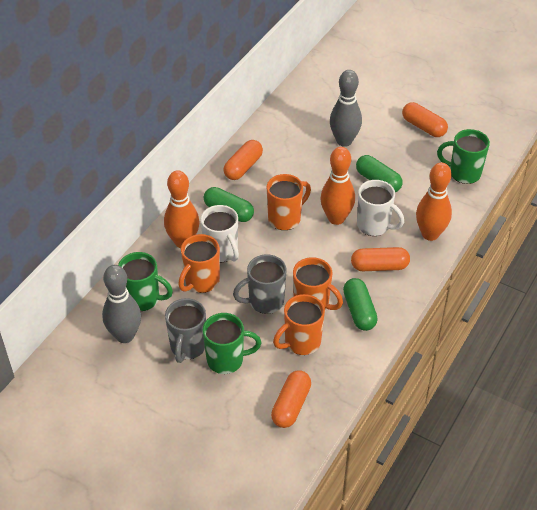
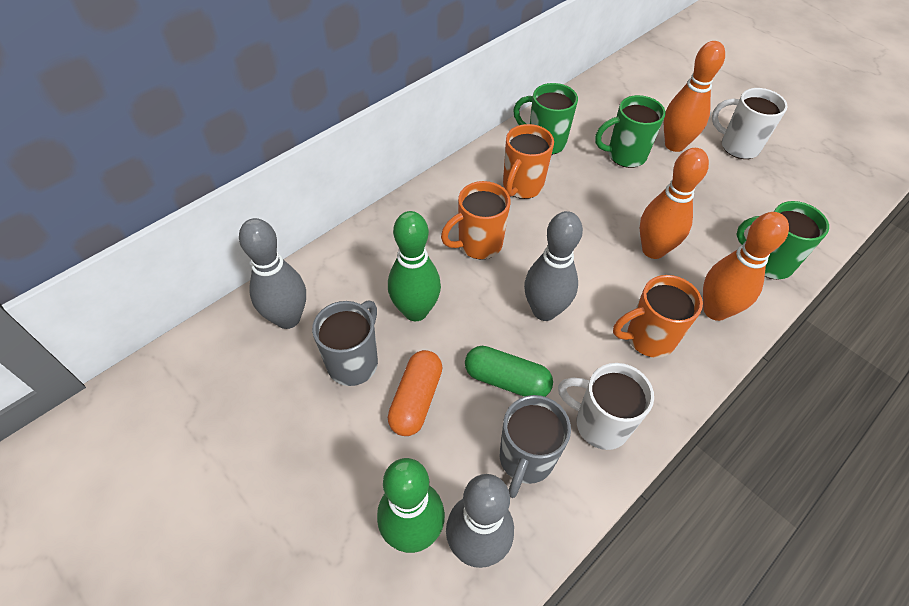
green bowling pin: 0 -> 2
green capsule: 3 -> 1
grey bowling pin: 2 -> 3
orange capsule: 4 -> 1
orange mug: 4 -> 3

